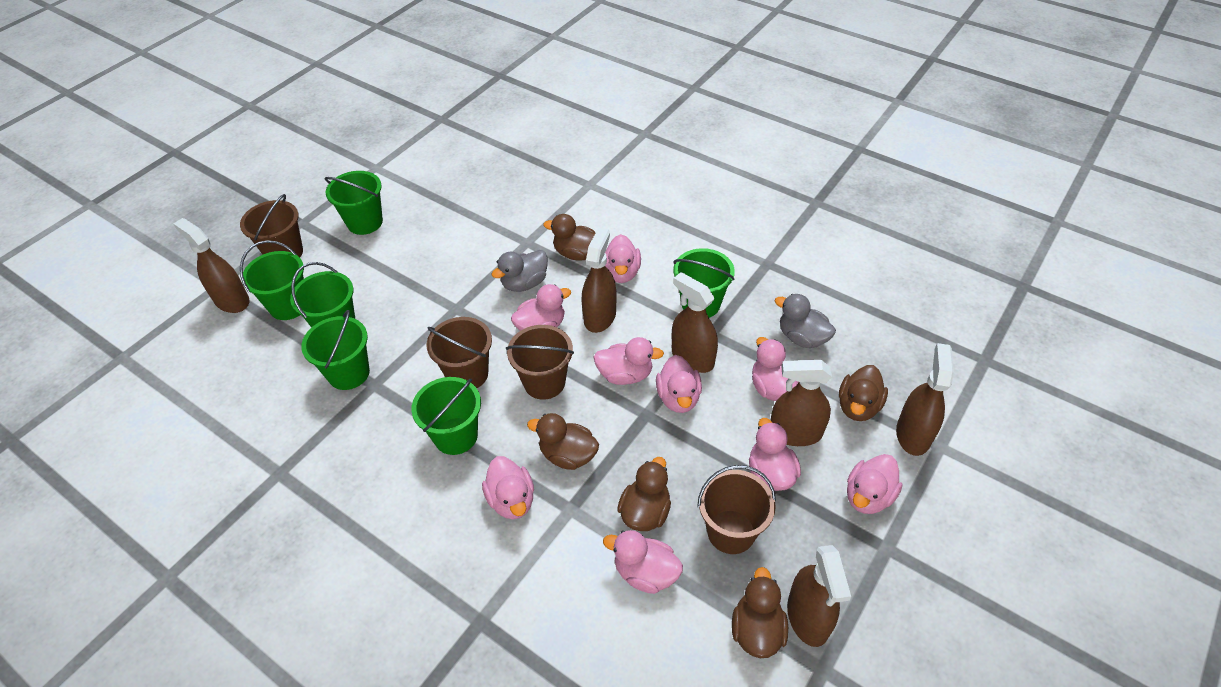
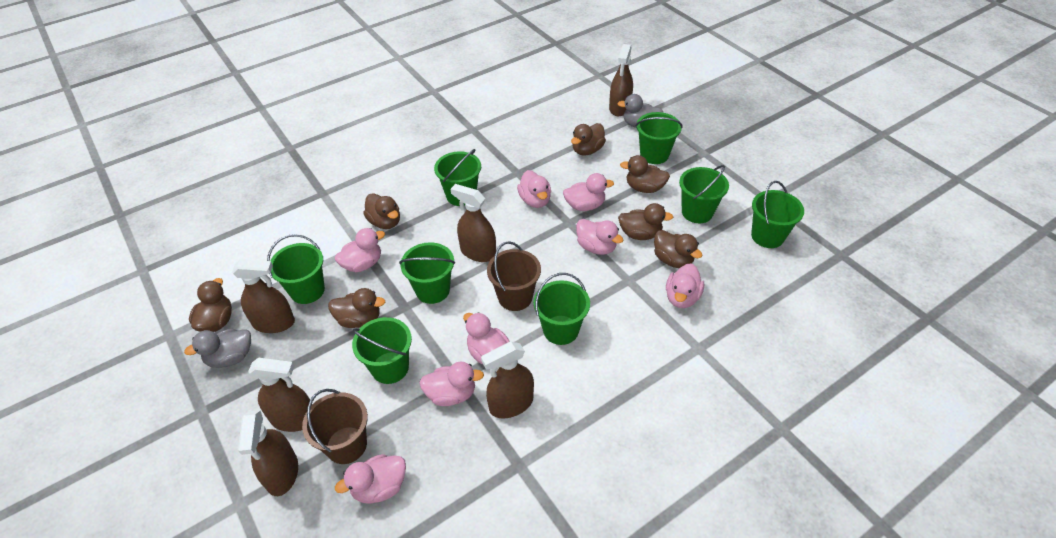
brown bucket: 4 -> 2
brown duck: 5 -> 7
green bucket: 6 -> 8
pink duck: 9 -> 8

